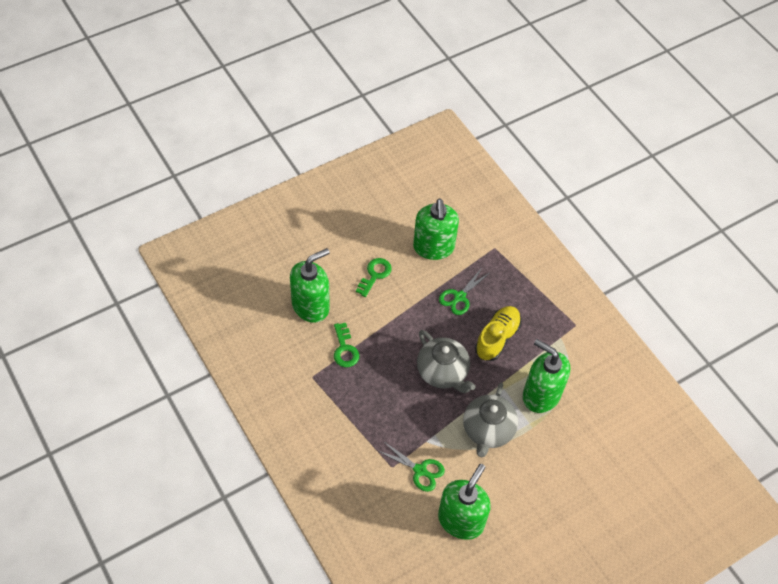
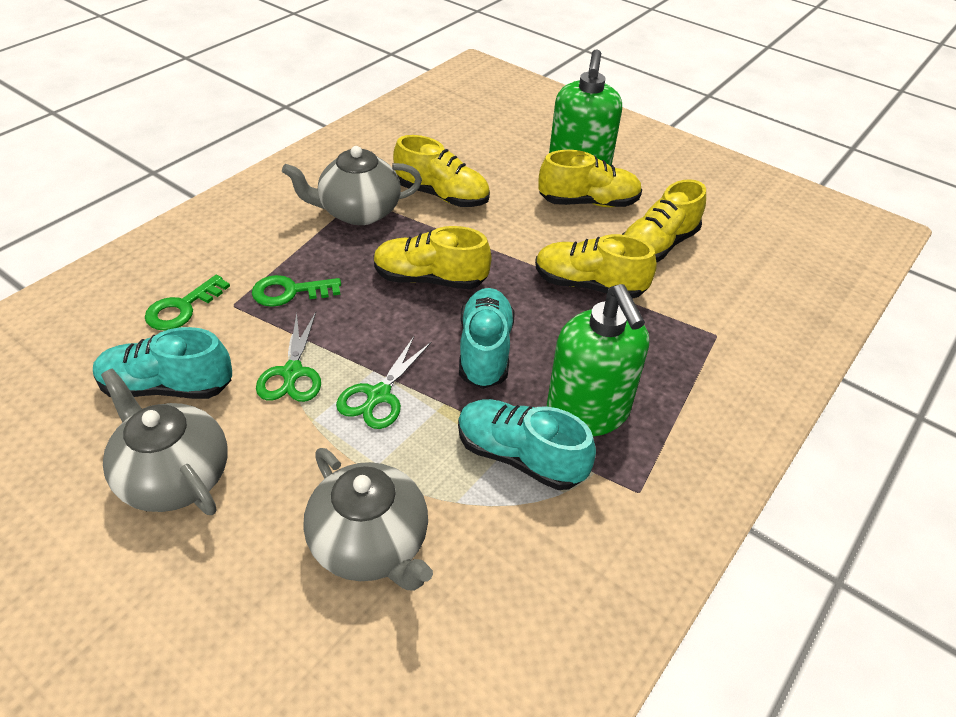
green soap dispenser: 4 -> 2
grey teapot: 2 -> 3
turquoise shoe: 0 -> 3
yellow shoe: 1 -> 5

